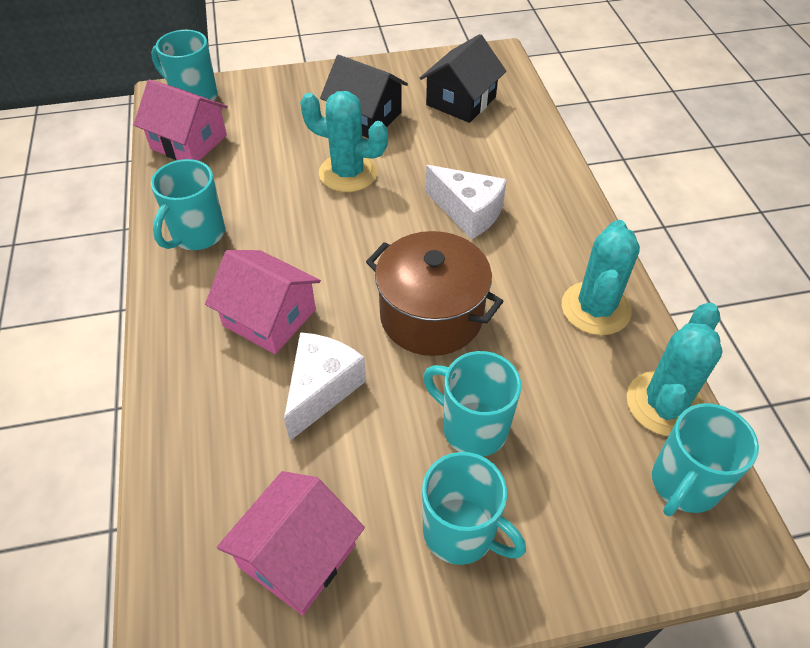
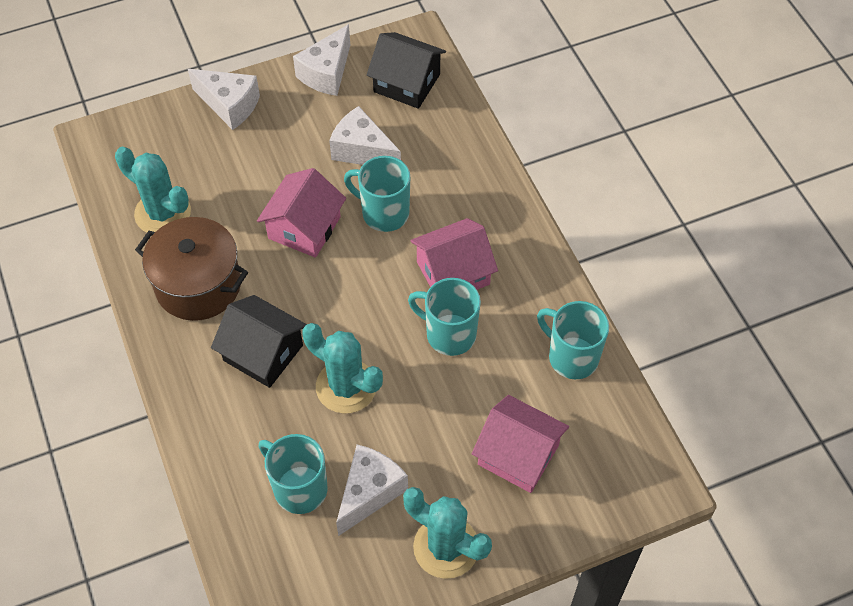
turquoise mug: 5 -> 4
white cheese: 2 -> 4

